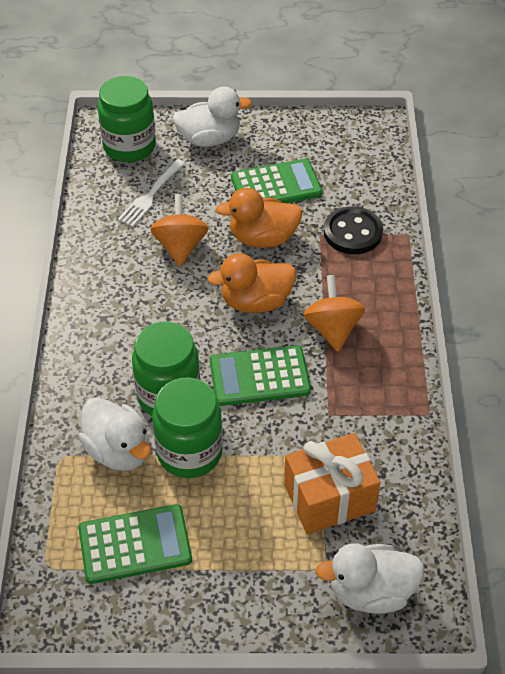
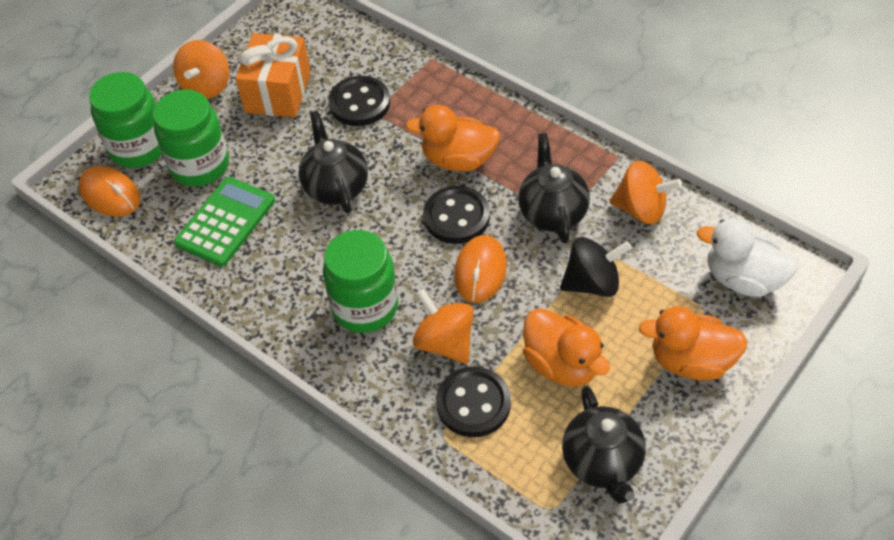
black button: 1 -> 3
black spinning top: 0 -> 1
black teapot: 0 -> 3
green calculator: 3 -> 1
orange duck: 2 -> 3
orange mouse: 0 -> 2
orange spinning top: 2 -> 3
white duck: 3 -> 1
white fork: 1 -> 0

